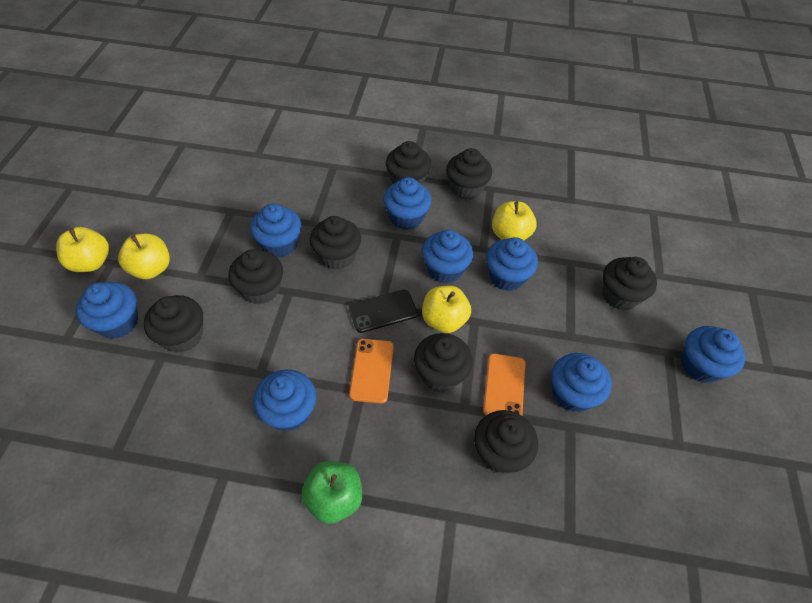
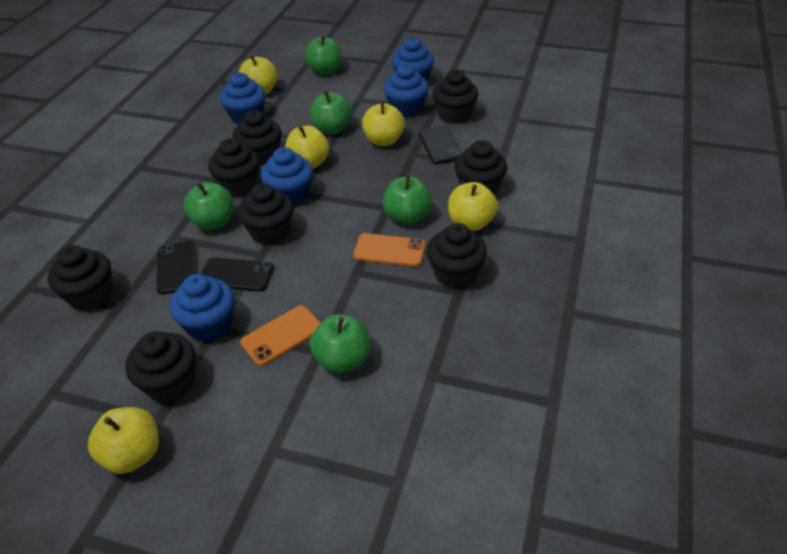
black phone: 1 -> 3
blue cupcake: 8 -> 5
green apple: 1 -> 5
yellow apple: 4 -> 5

